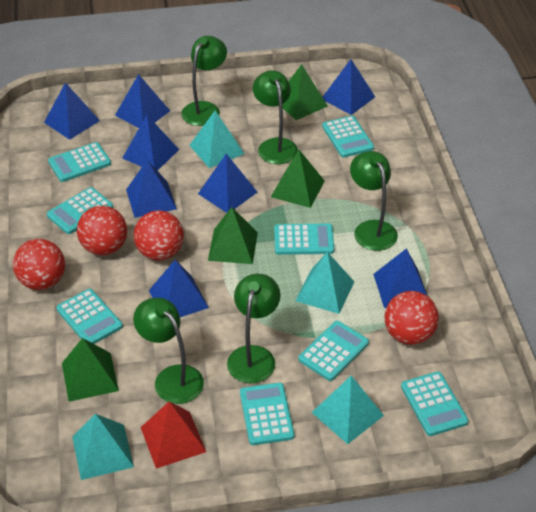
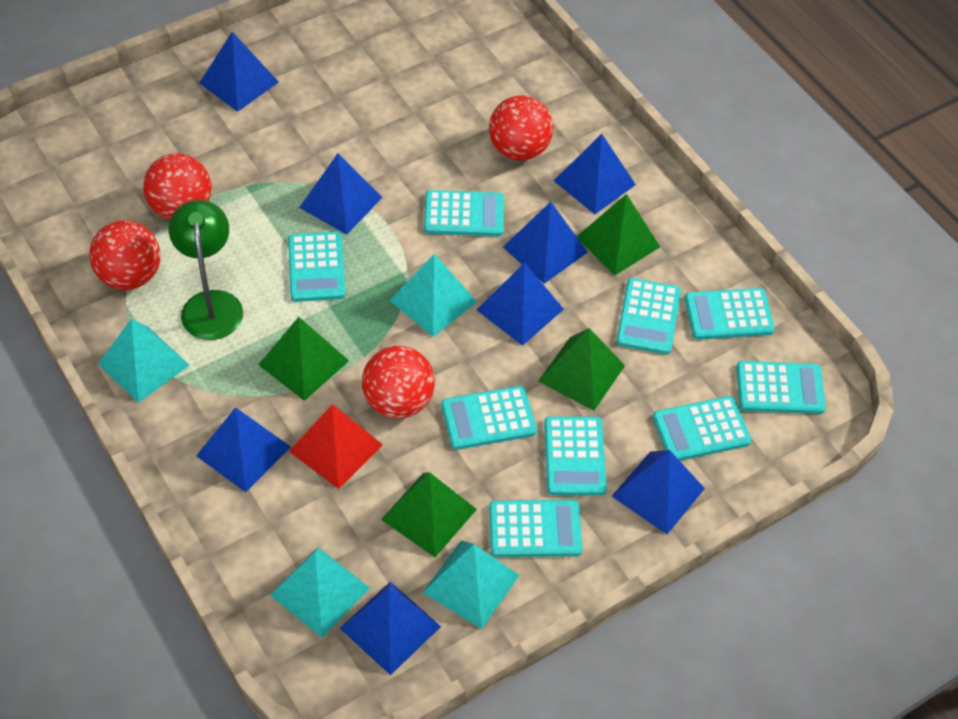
green lamp: 5 -> 1
turquoise calculator: 8 -> 9

